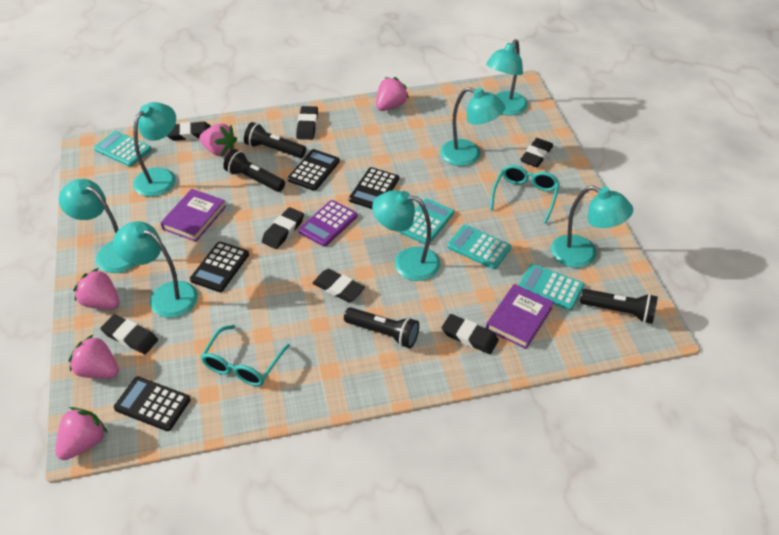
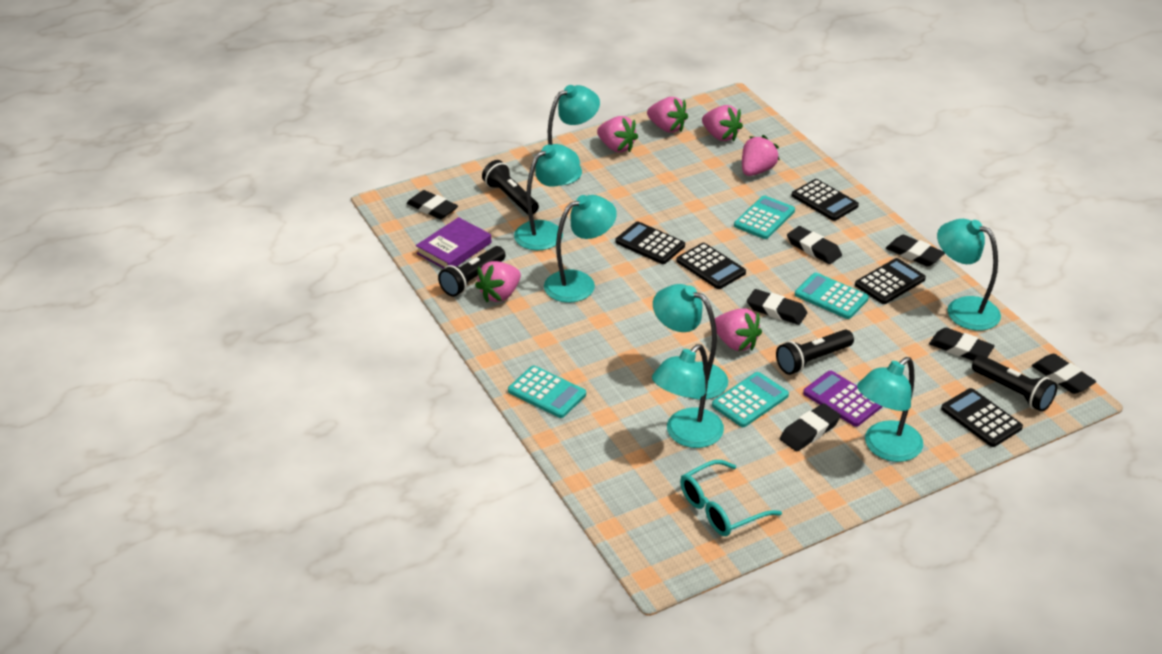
black calculator: 4 -> 5
pink strawberry: 5 -> 6
purple book: 2 -> 1
turquoise glasses: 2 -> 1

